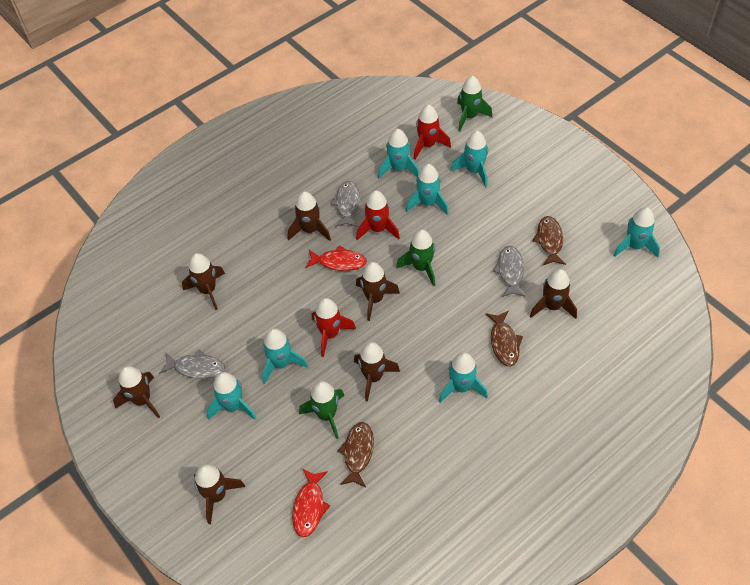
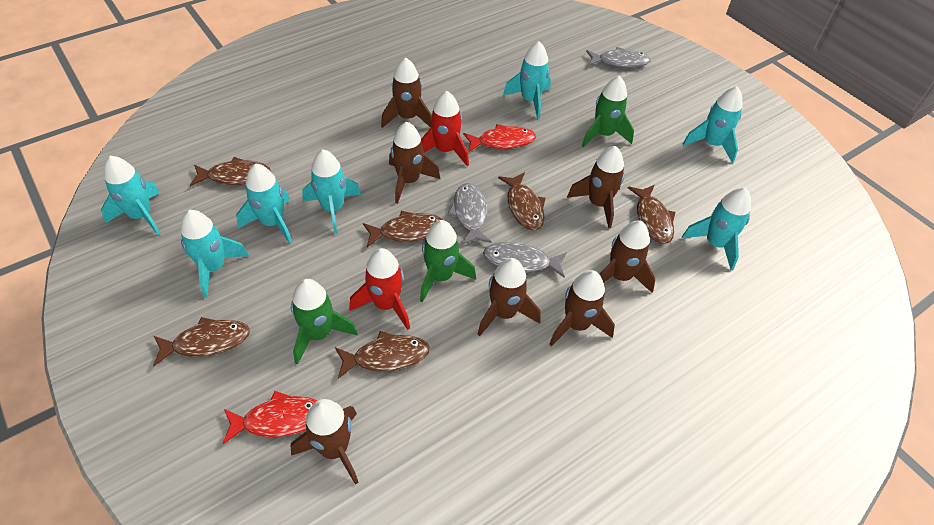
brown fish: 3 -> 6
red rocket: 3 -> 2

